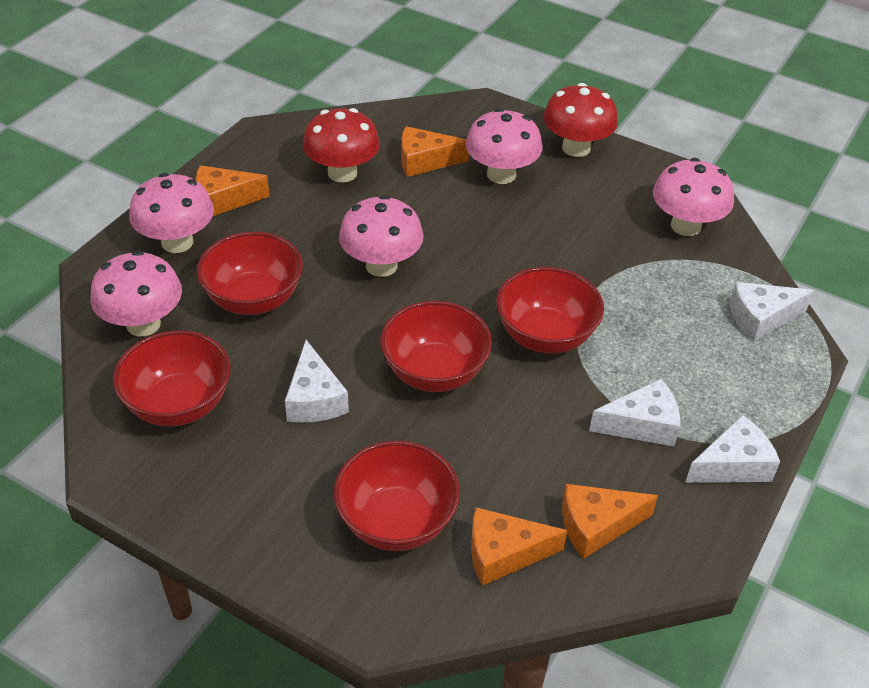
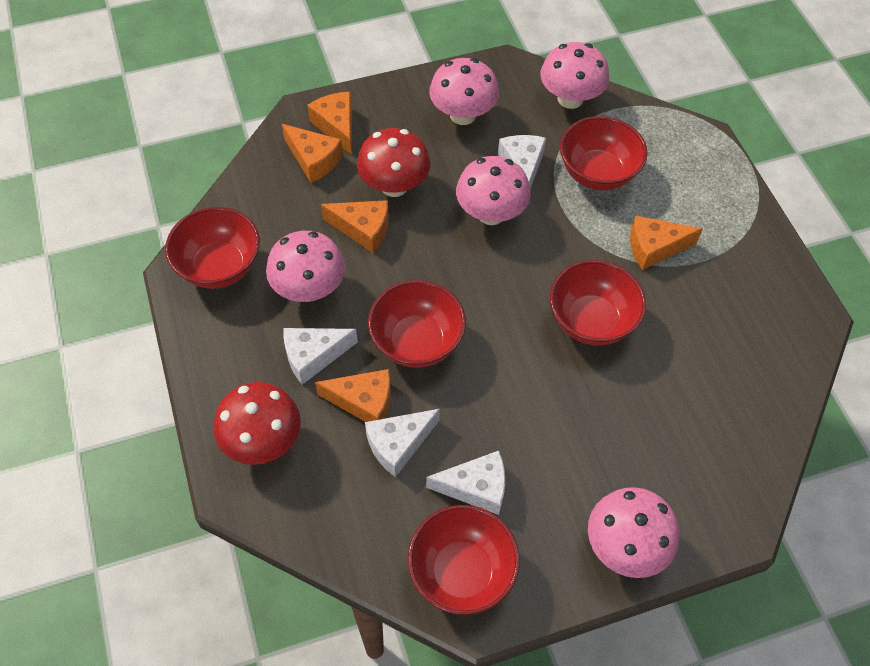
orange cheese: 4 -> 5

